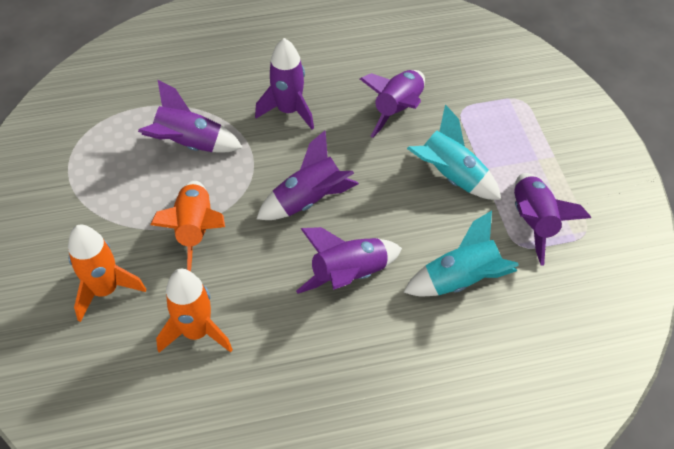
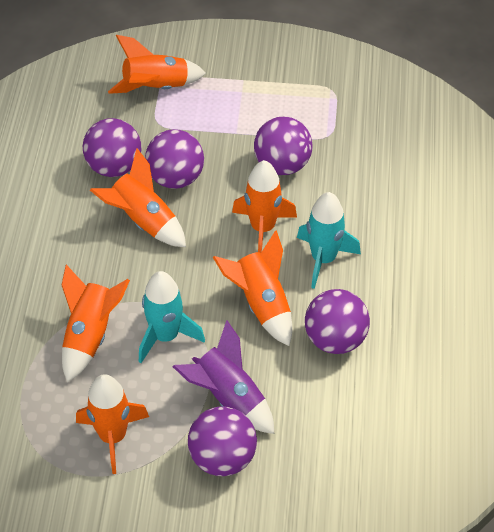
orange rocket: 3 -> 6
purple ball: 0 -> 5
purple rocket: 6 -> 1

